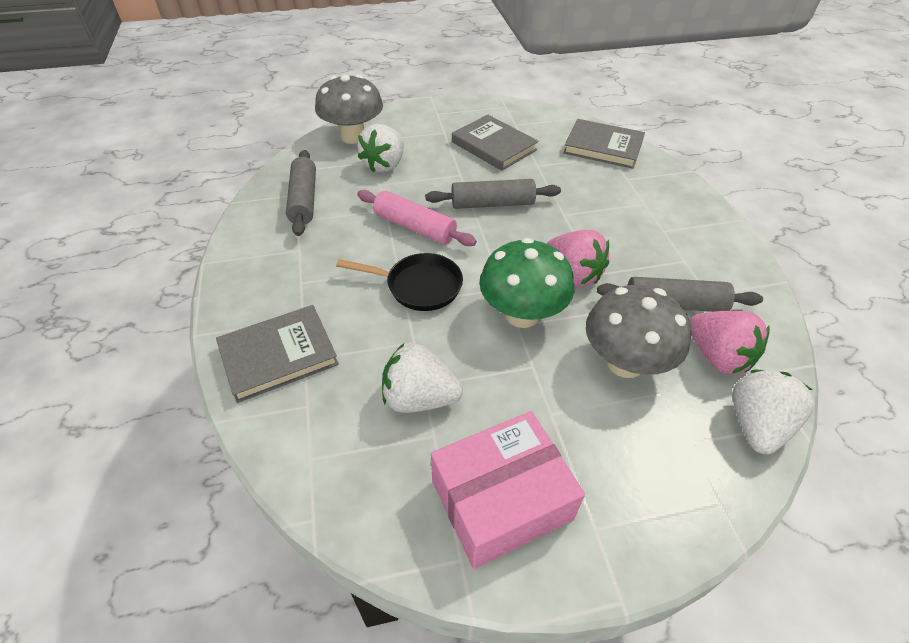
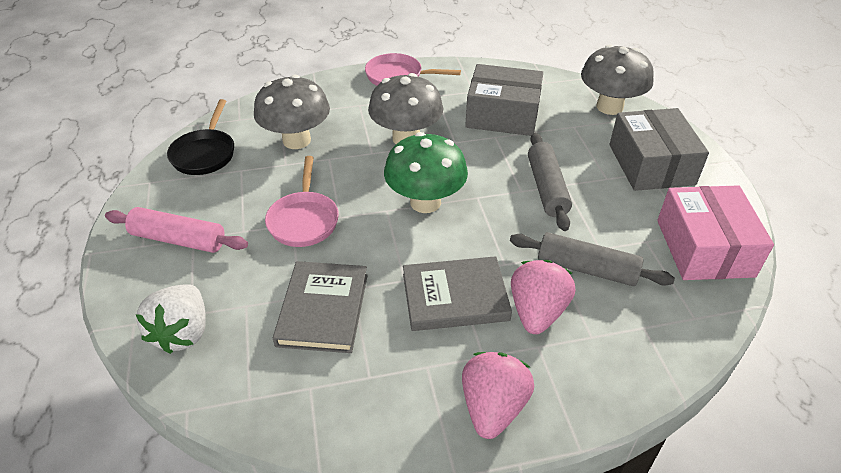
grey book: 3 -> 2
grey box: 0 -> 2
grey mushroom: 2 -> 3
grey rolling pin: 3 -> 2
pink pan: 0 -> 2
white strawberry: 3 -> 1

